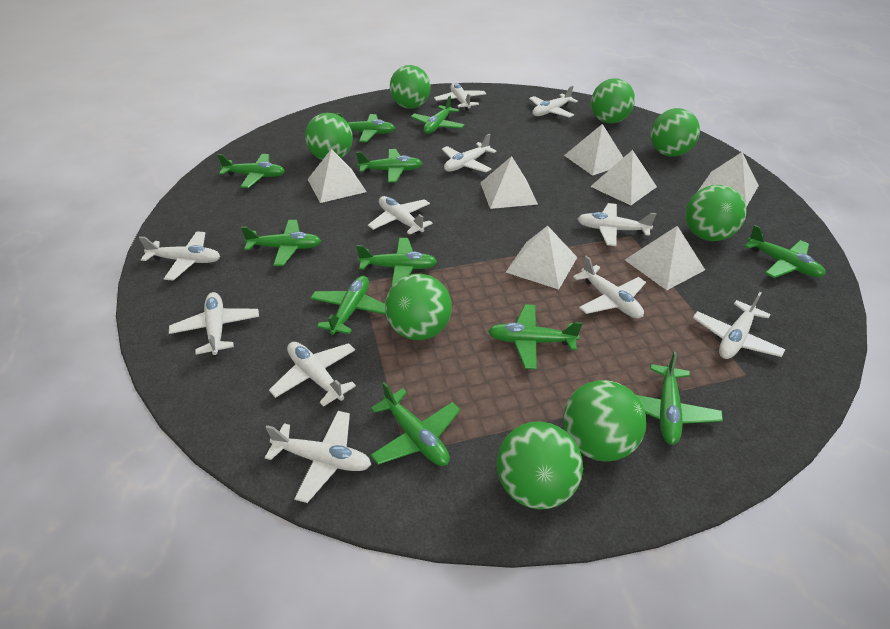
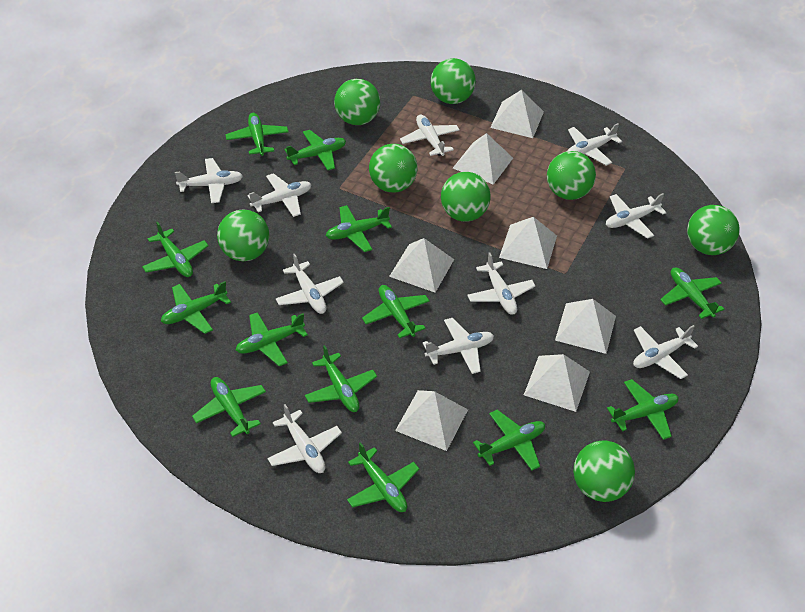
green plane: 11 -> 13
white plane: 11 -> 10

